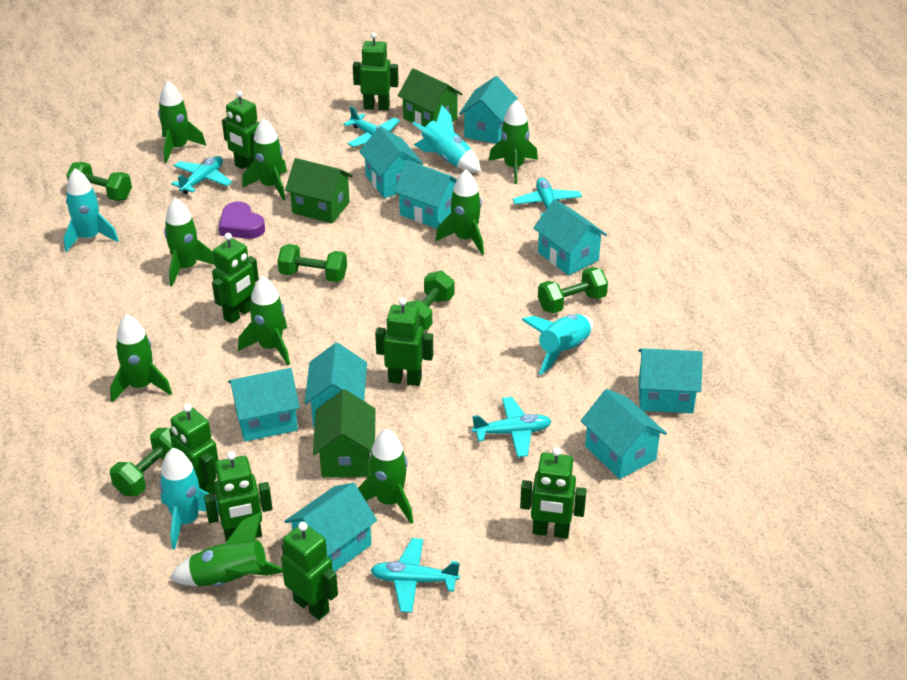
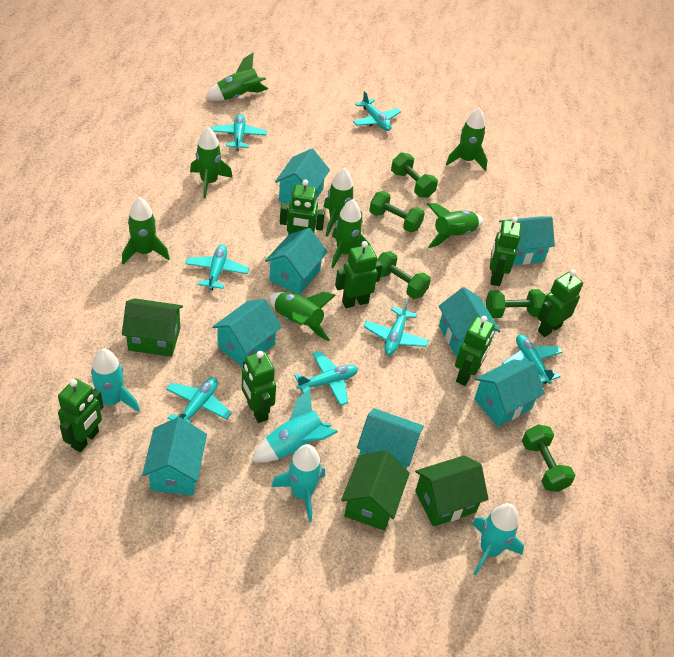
green robot: 8 -> 7
green rocket: 9 -> 8
purple heart: 1 -> 0
turquoise house: 9 -> 8
turquoise plane: 5 -> 7

